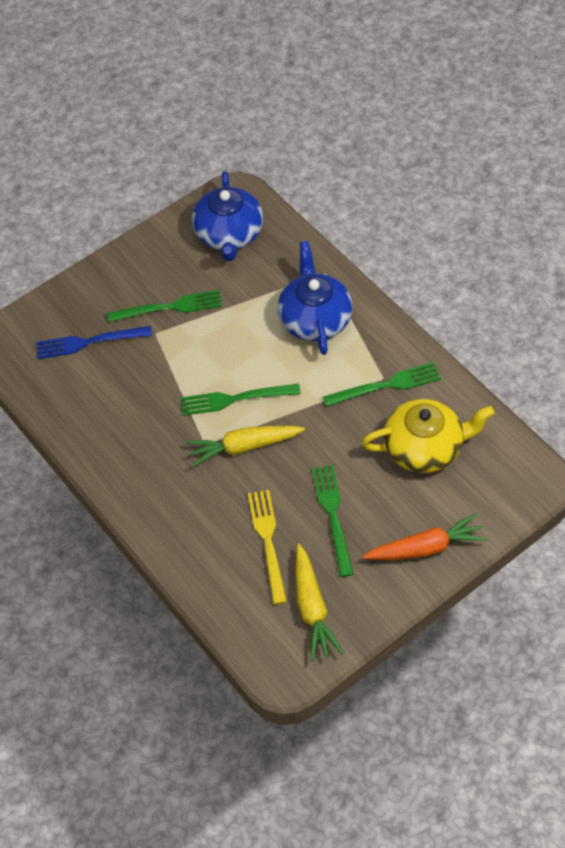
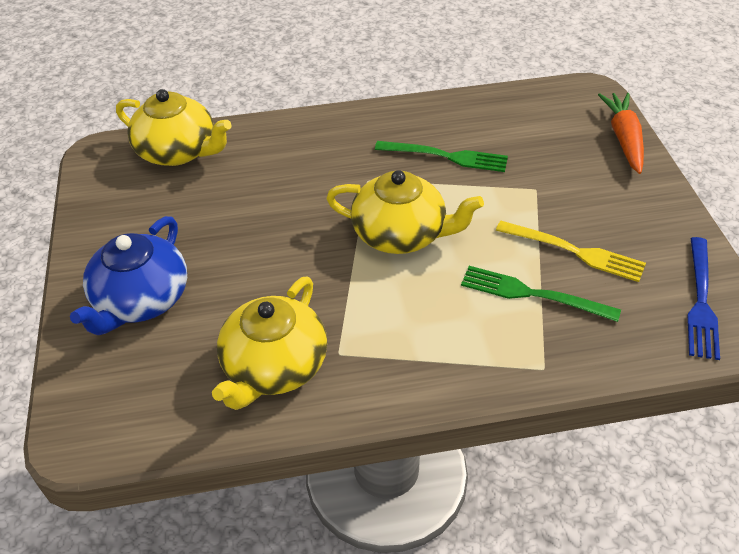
blue teapot: 2 -> 1
green fork: 4 -> 2
yellow carrot: 2 -> 0
yellow teapot: 1 -> 3

